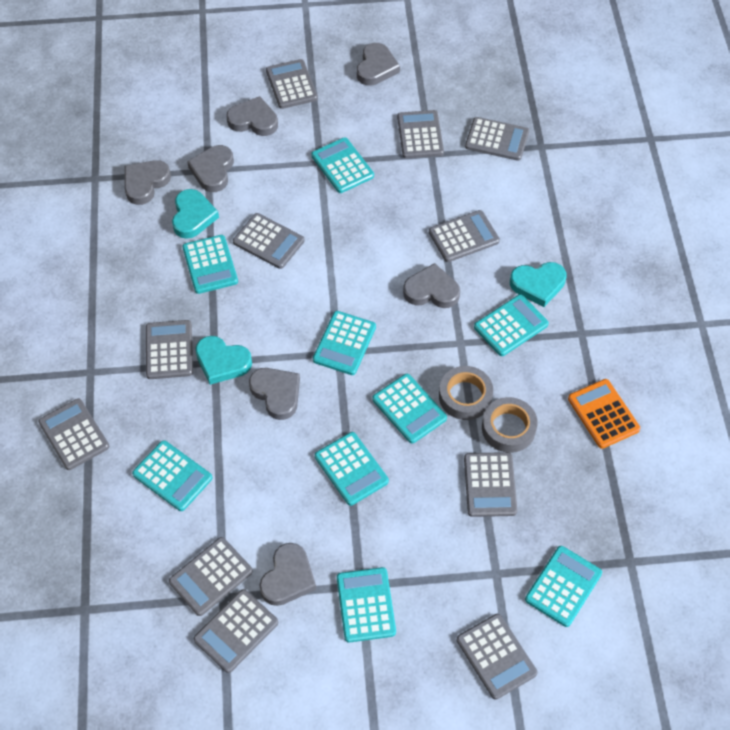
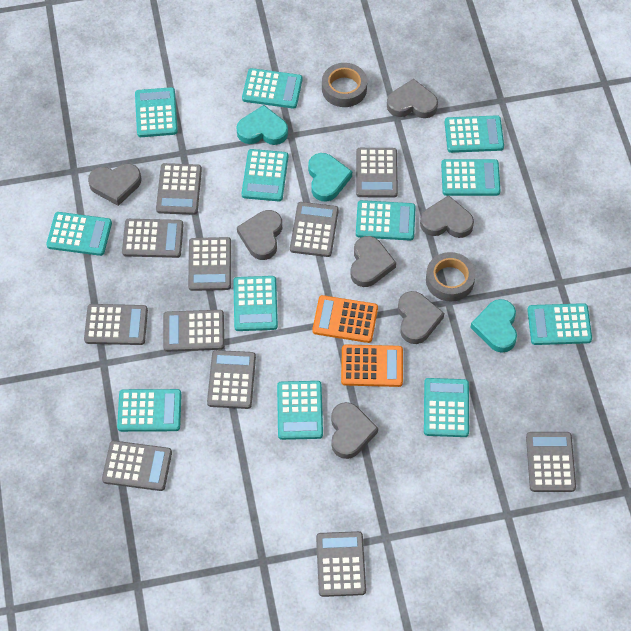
orange calculator: 1 -> 2
turquoise calculator: 9 -> 12

